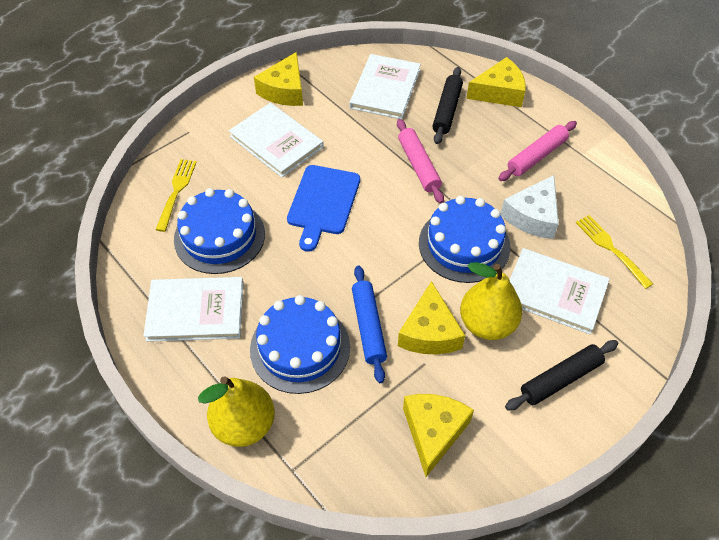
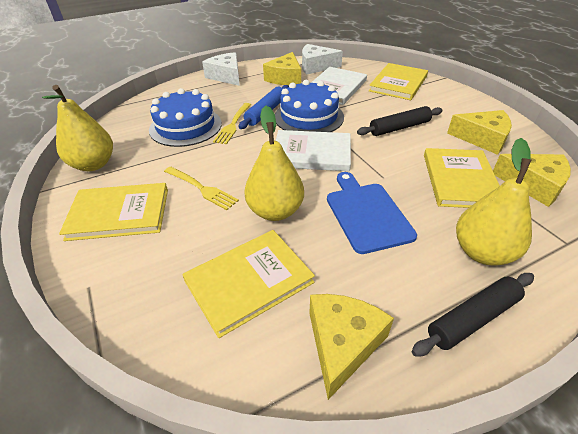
blue cake: 3 -> 2
pink rolling pin: 2 -> 0
white book: 4 -> 2
white cheese: 1 -> 2
yellow book: 0 -> 4
yellow pear: 2 -> 3

